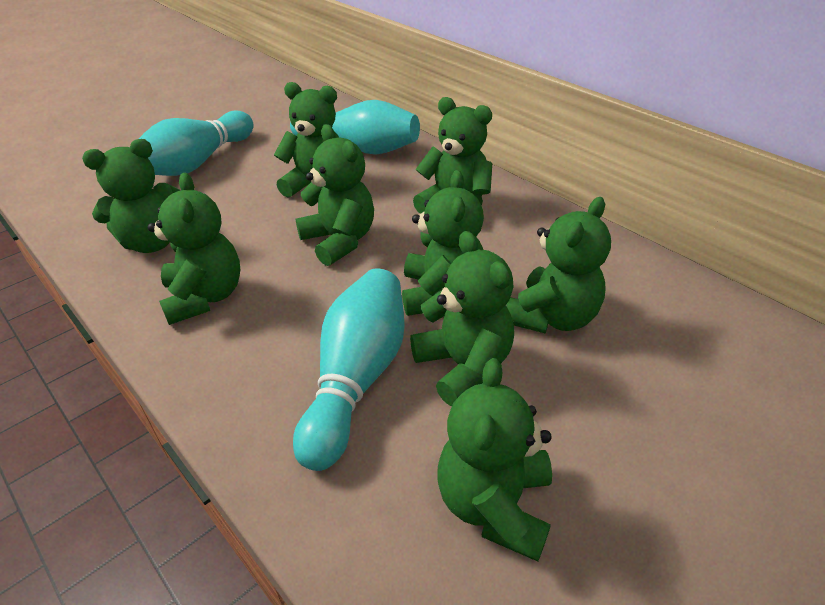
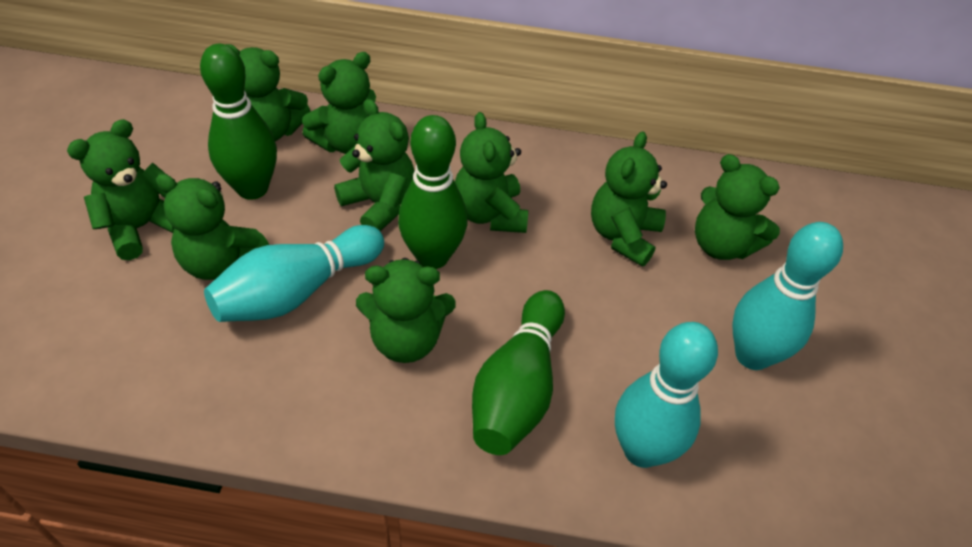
green bowling pin: 0 -> 3

